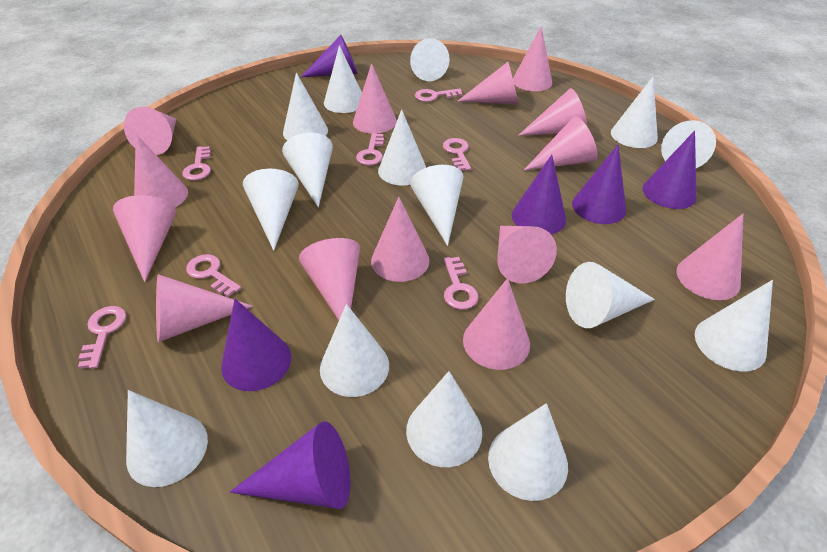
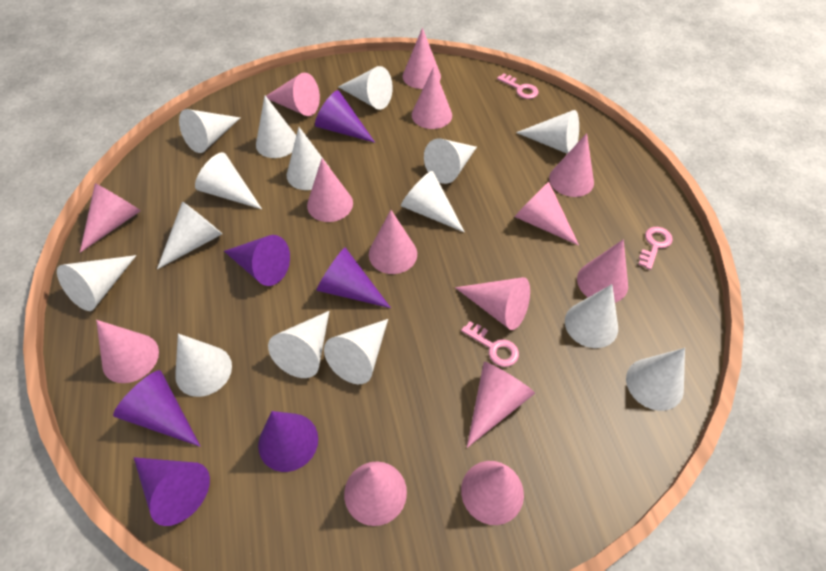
pink key: 7 -> 3

